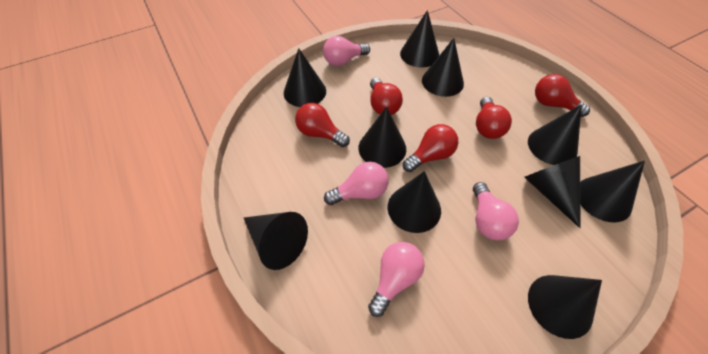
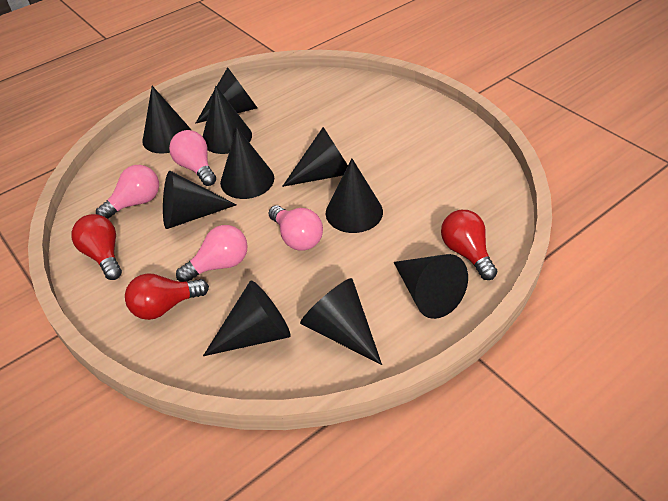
red light bulb: 5 -> 3

